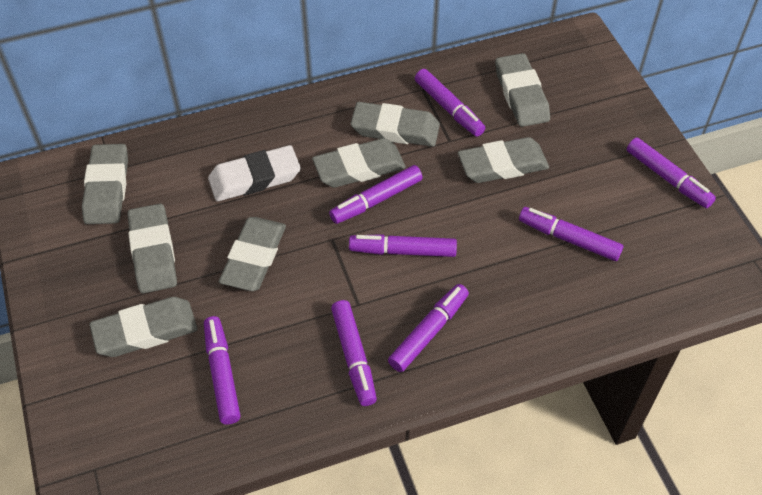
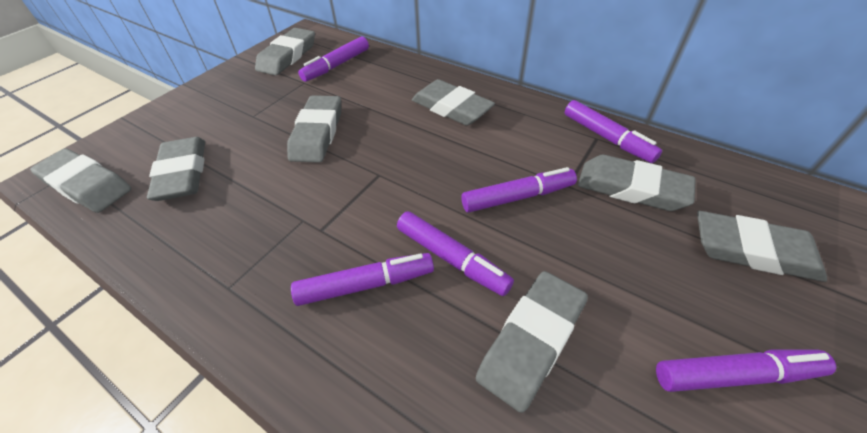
purple marker: 8 -> 6
white eraser: 1 -> 0

